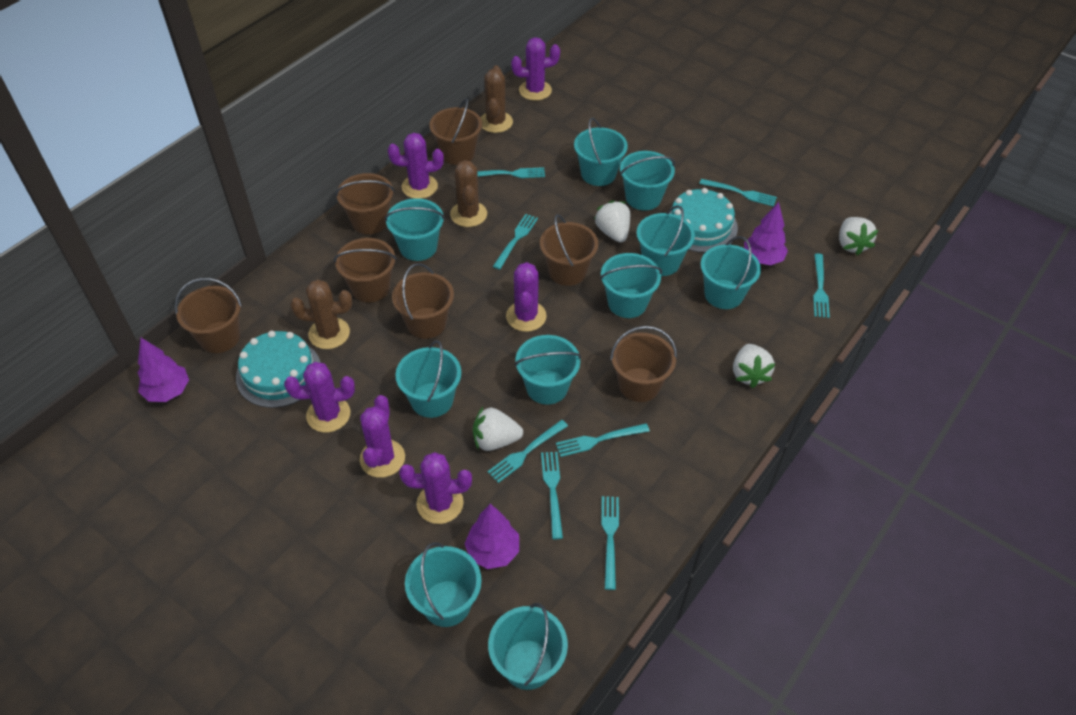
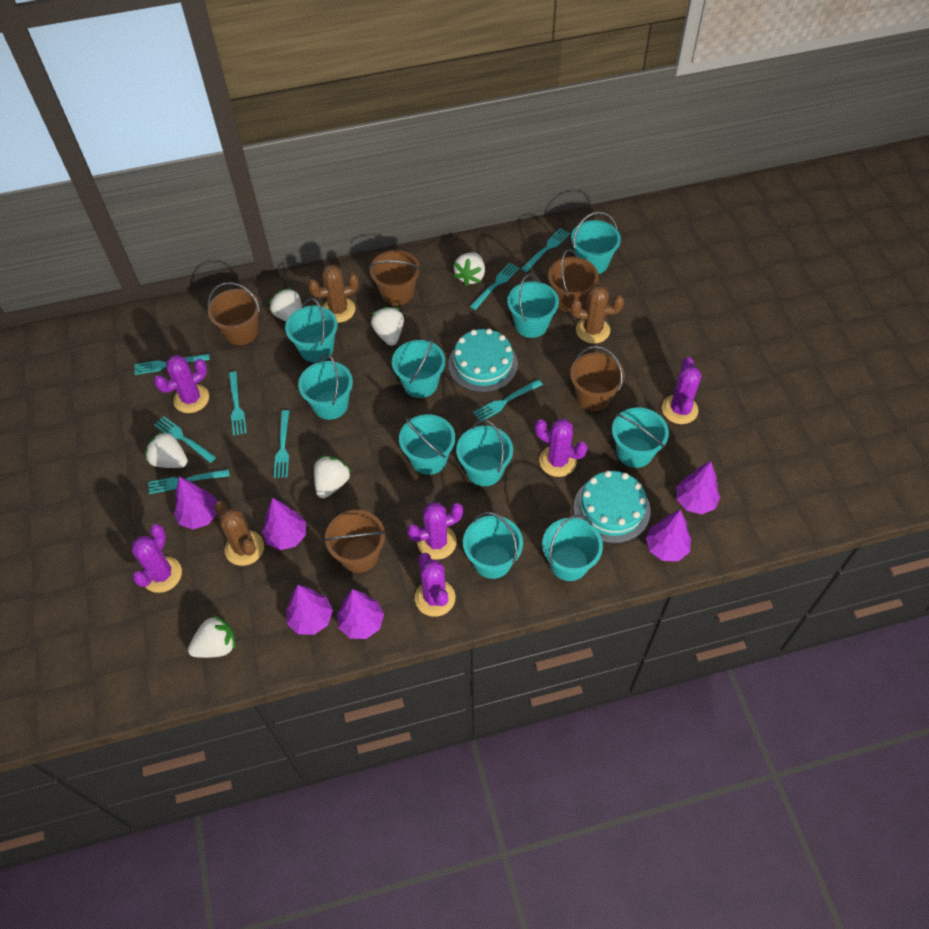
brown bucket: 7 -> 5
purple tree: 3 -> 6
white strawberry: 4 -> 6

